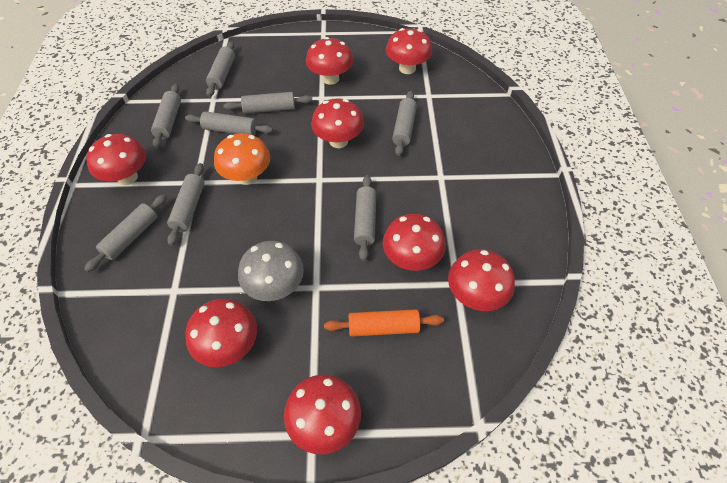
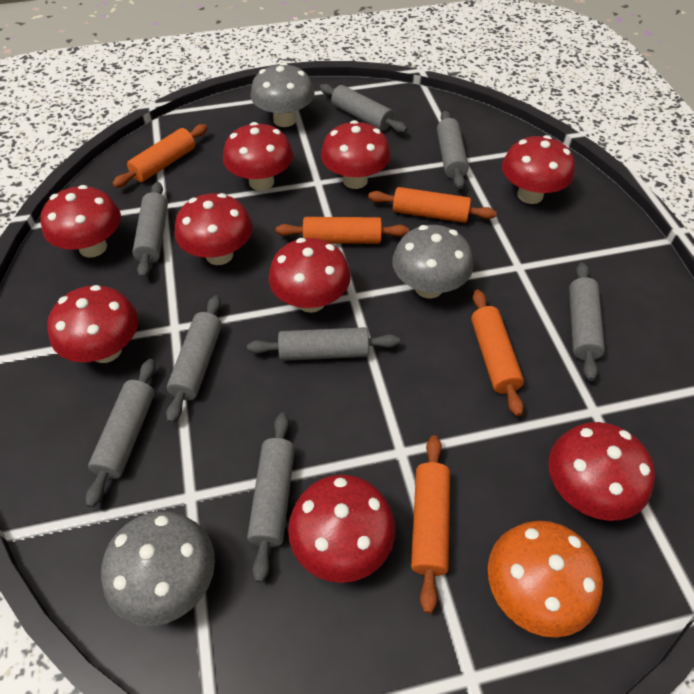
grey mushroom: 1 -> 3
orange rolling pin: 1 -> 5
red mushroom: 8 -> 9

